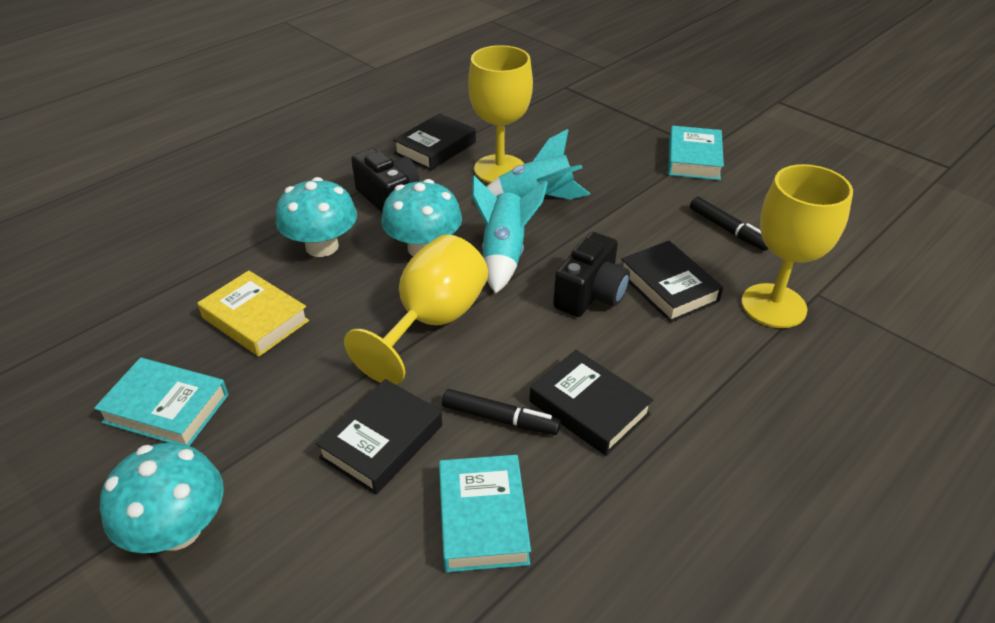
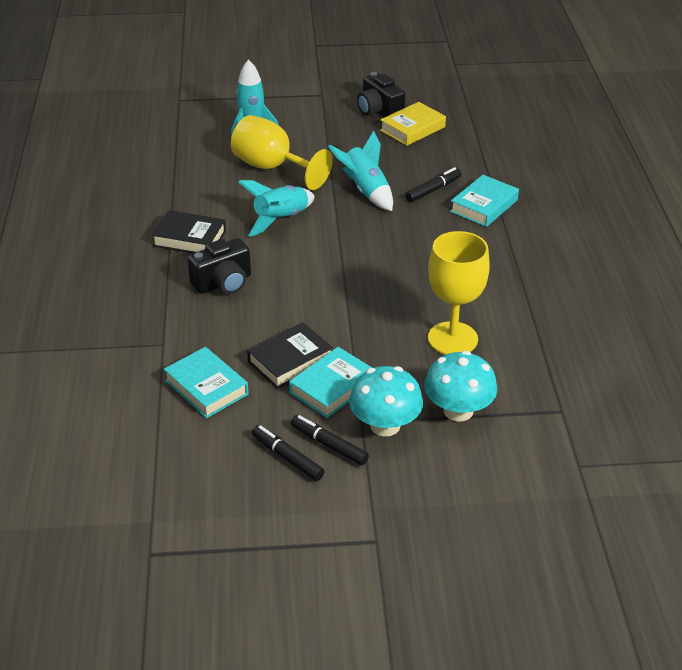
black book: 4 -> 2
black marker: 2 -> 3
turquoise mushroom: 3 -> 2
turquoise rocket: 2 -> 3
yellow goblet: 3 -> 2

